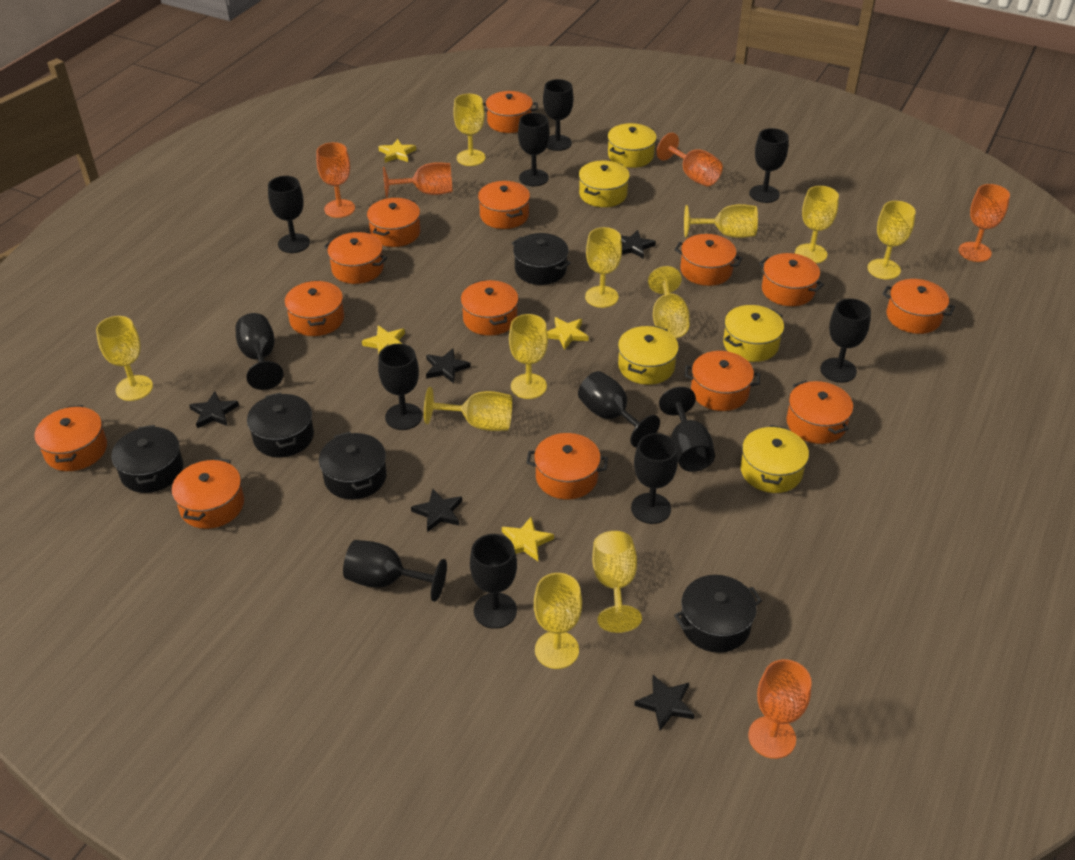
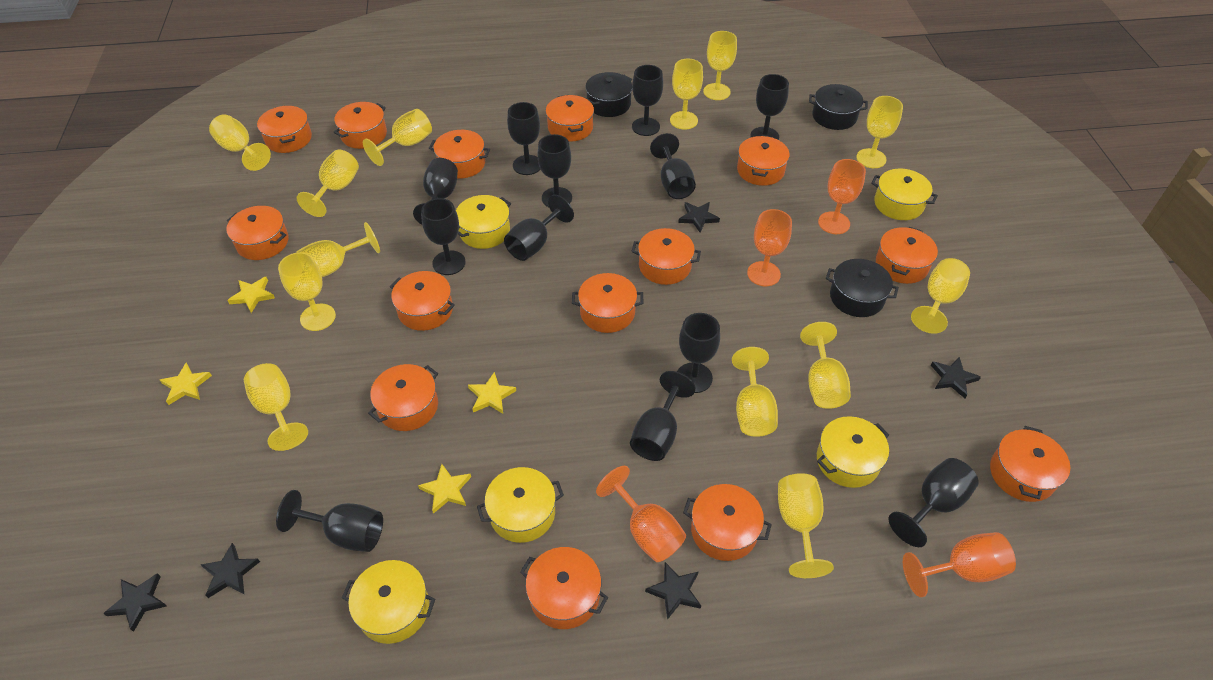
black pot: 5 -> 3
orange goblet: 5 -> 4
yellow goblet: 11 -> 13

